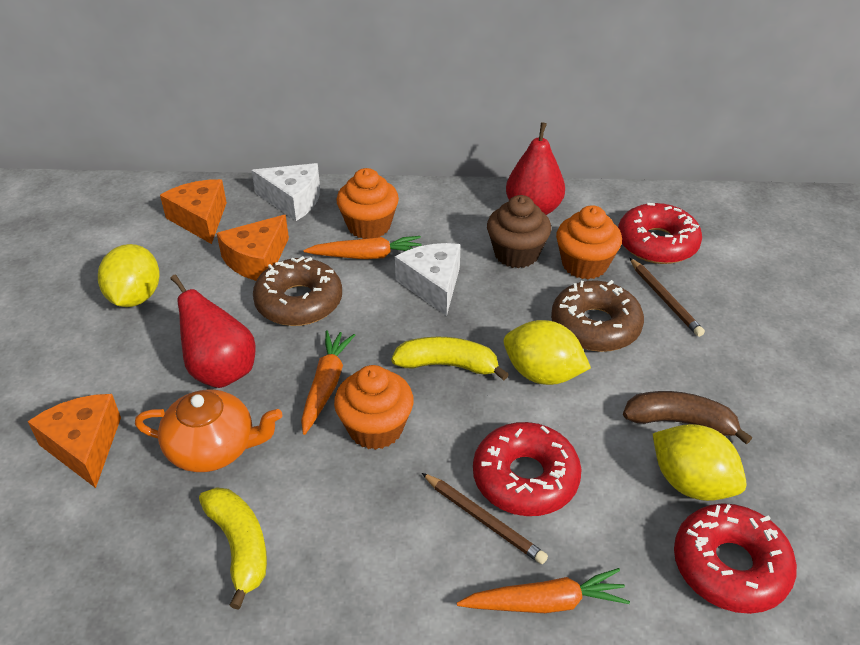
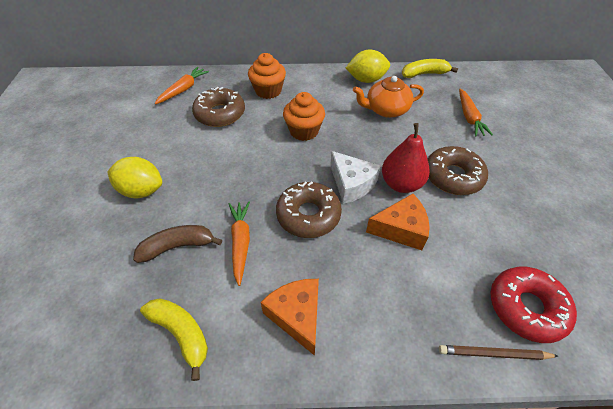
brown cupcake: 1 -> 0
brown donut: 2 -> 3
brown pencil: 2 -> 1
orange cheese: 3 -> 2
orange cupcake: 3 -> 2
red donut: 3 -> 1
red pear: 2 -> 1
white cheese: 2 -> 1
yellow lemon: 3 -> 2

